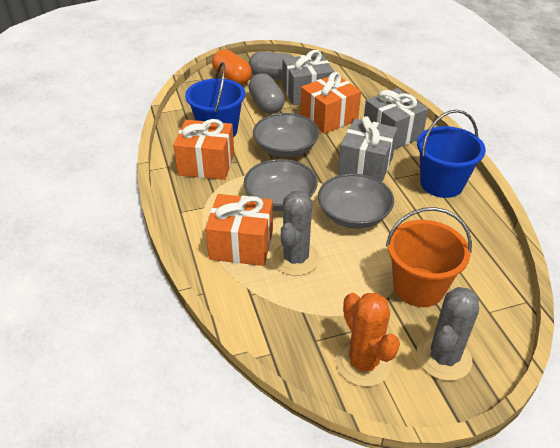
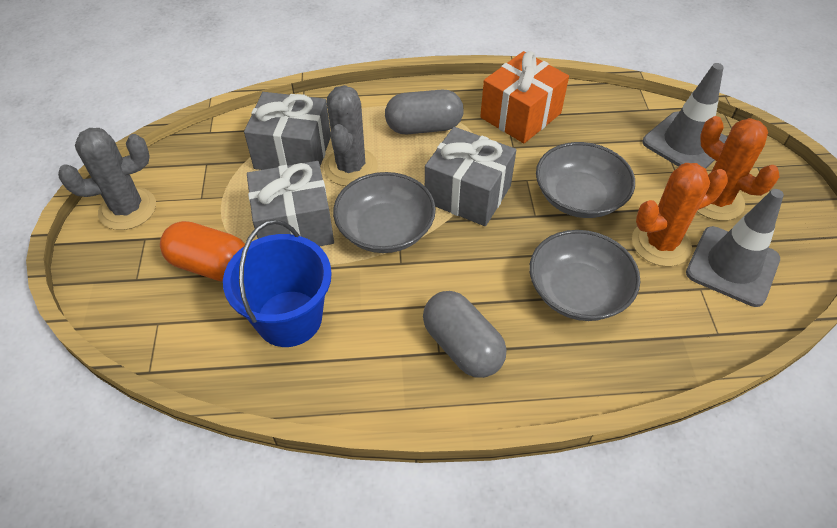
blue bucket: 2 -> 1
grey traffic cone: 0 -> 2
orange bucket: 1 -> 0
orange cactus: 1 -> 2
orange gift: 3 -> 1

